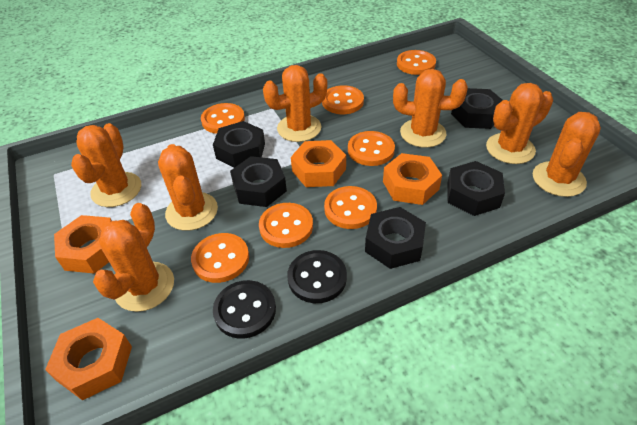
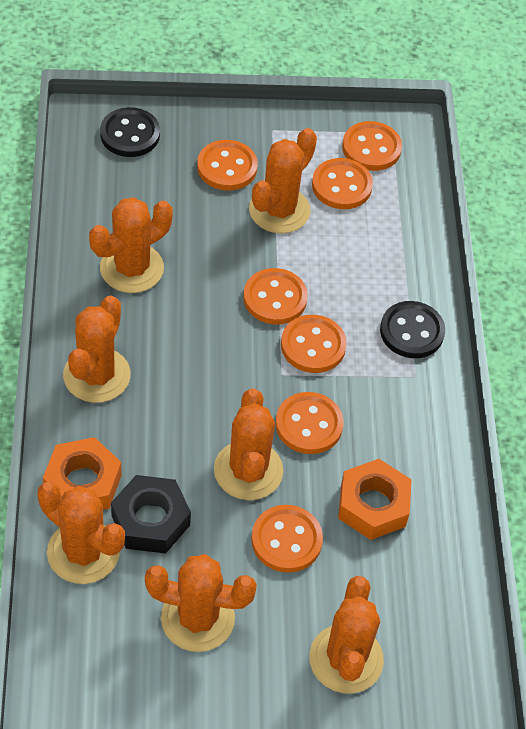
black nut: 5 -> 1
orange nut: 4 -> 2

